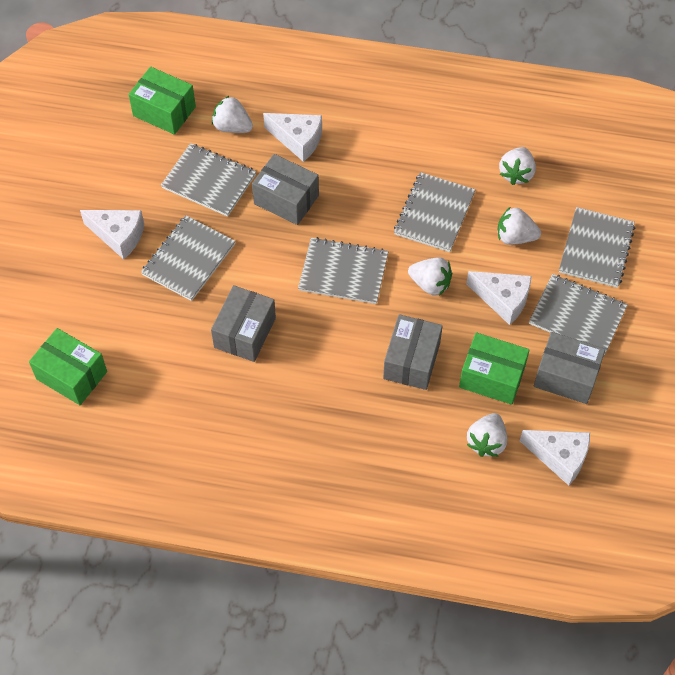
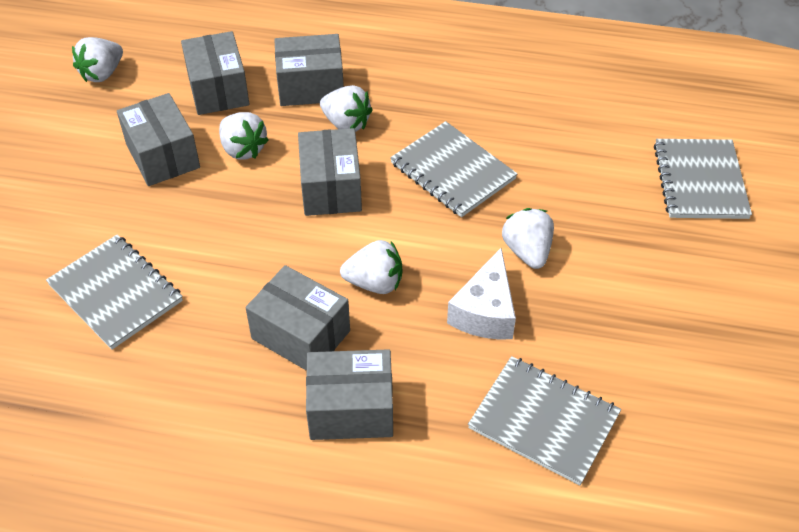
green box: 3 -> 0
grey box: 4 -> 6
grey notebook: 6 -> 4
white cheese: 4 -> 1

